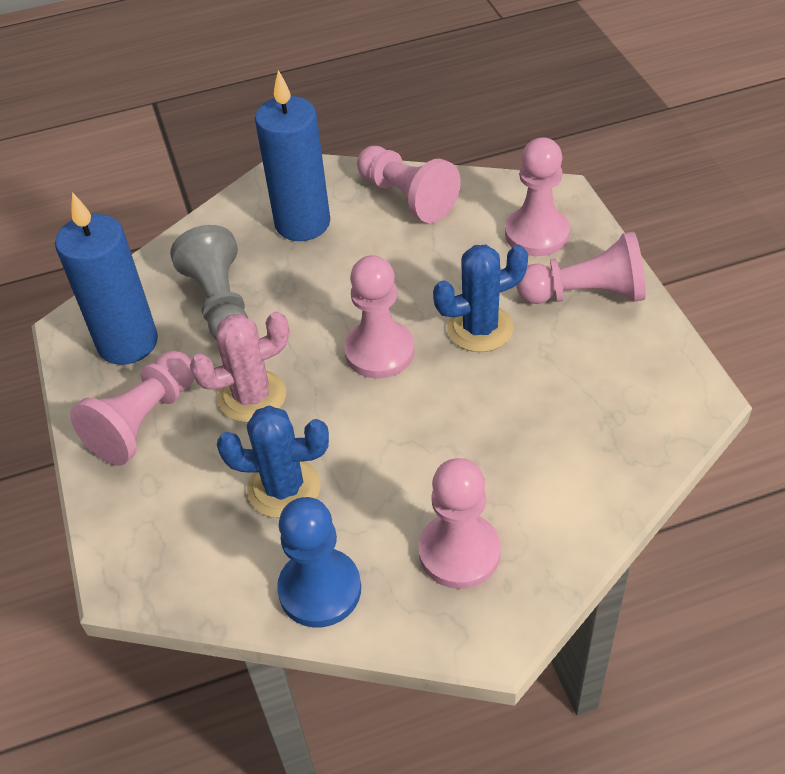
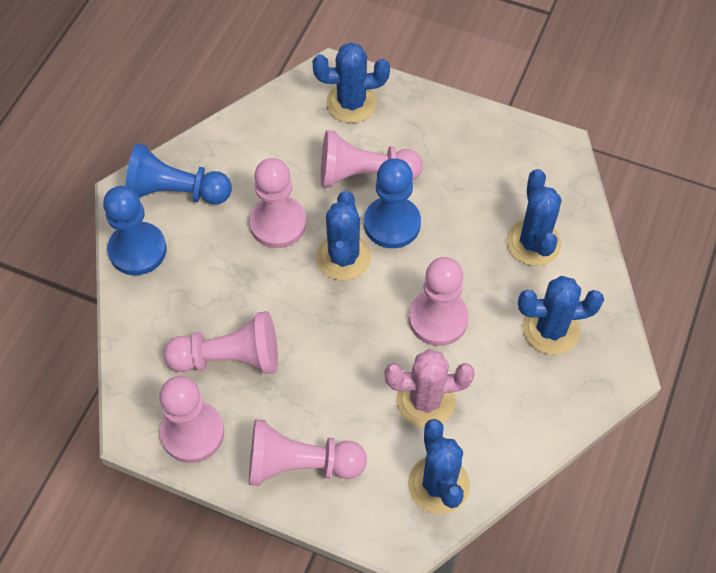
blue cactus: 2 -> 5
blue candle: 2 -> 0
blue pawn: 1 -> 3
grey pawn: 1 -> 0

